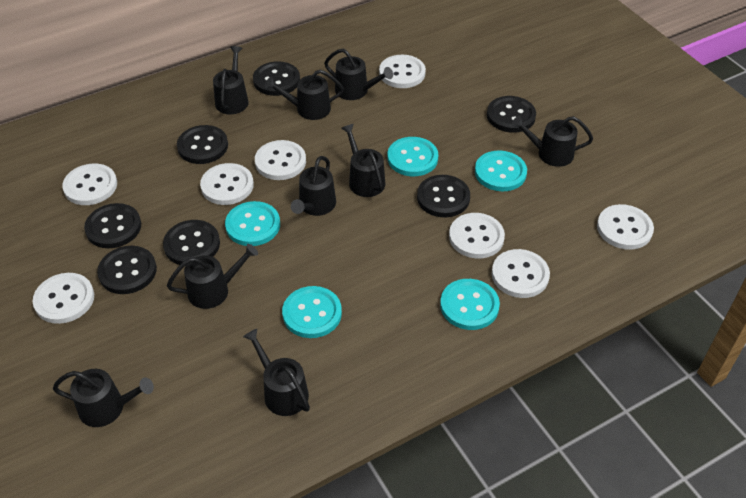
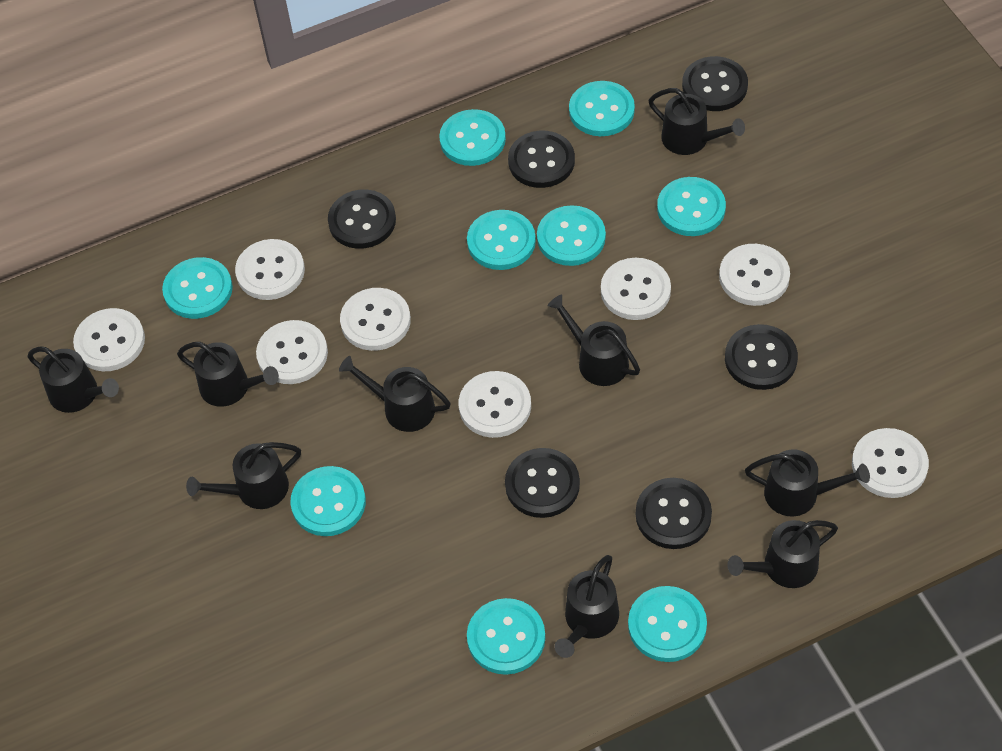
black button: 7 -> 6
turquoise button: 5 -> 9

